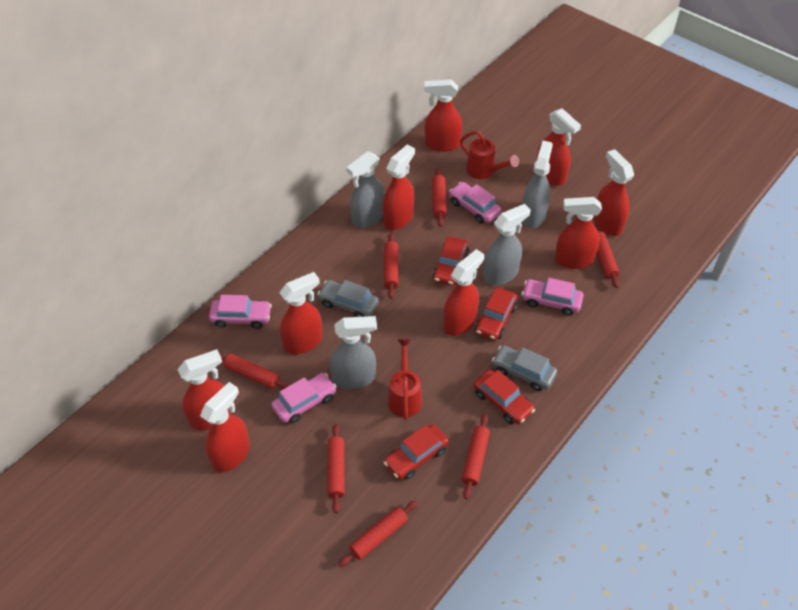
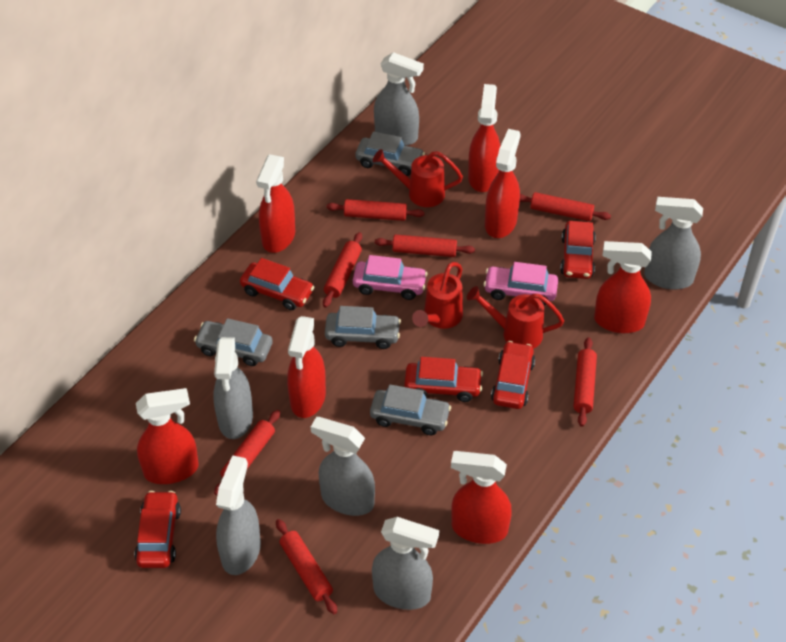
grey car: 2 -> 4
grey spray bottle: 4 -> 6
pink car: 4 -> 2
red car: 4 -> 5
red spray bottle: 9 -> 7
red watering can: 2 -> 3

